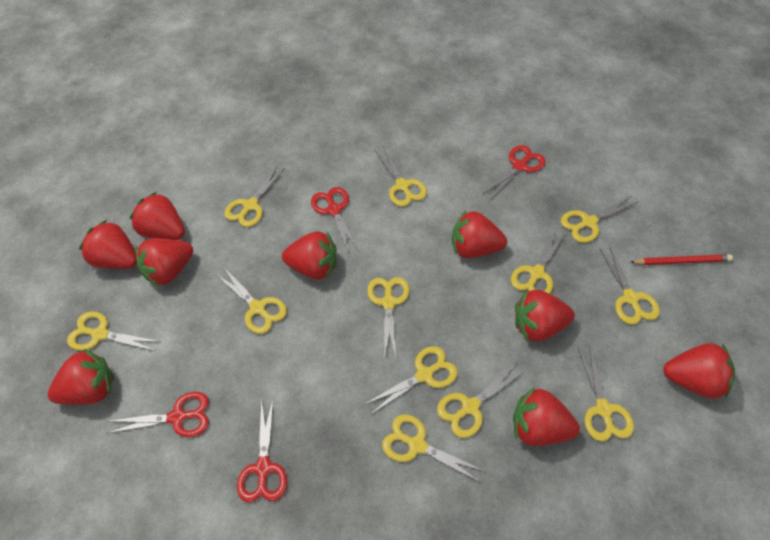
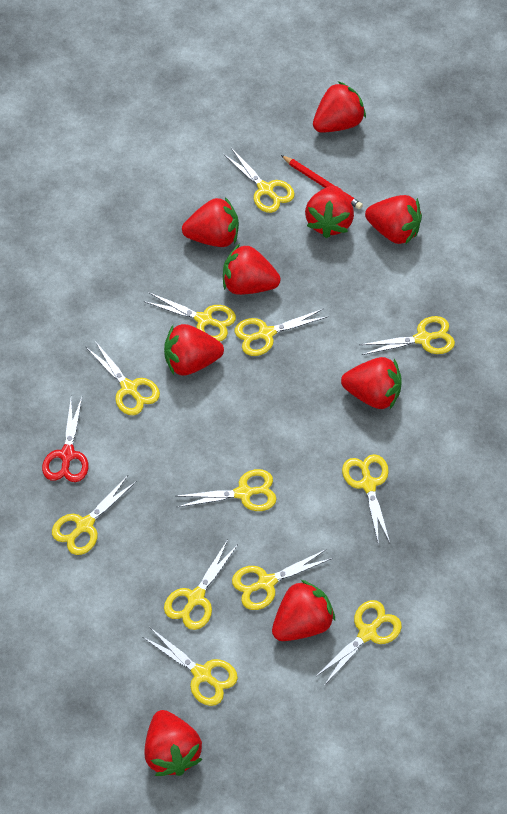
red scissors: 4 -> 1

